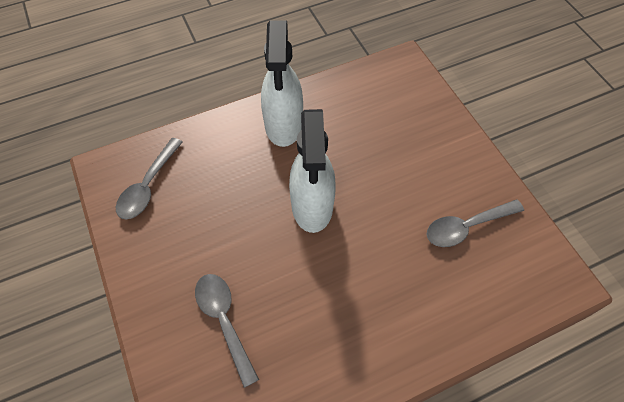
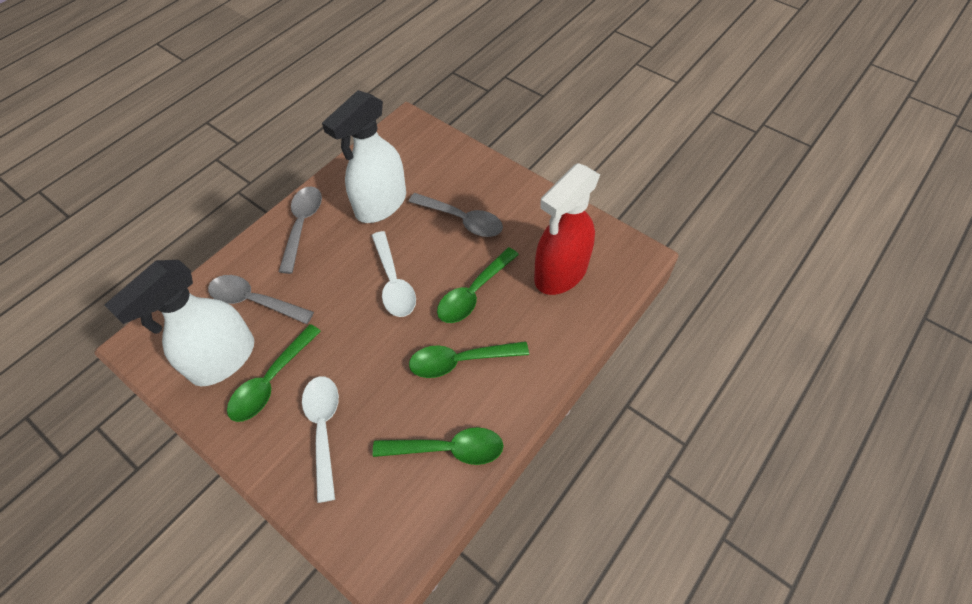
green spoon: 0 -> 4
red spray bottle: 0 -> 1
white spoon: 0 -> 2

